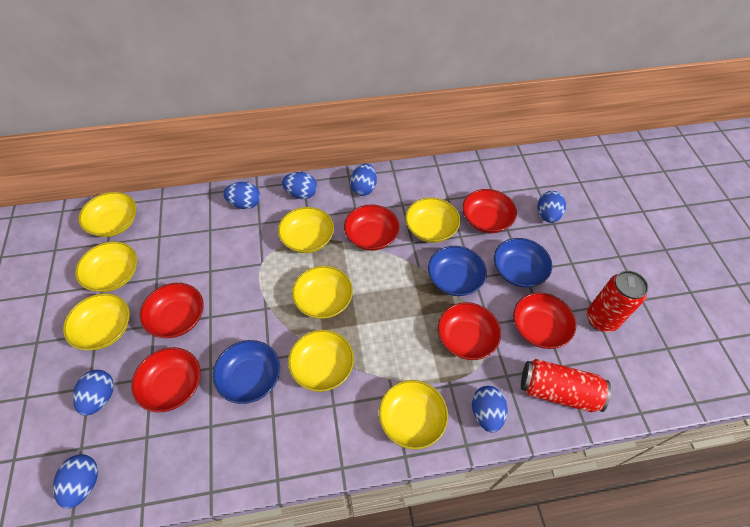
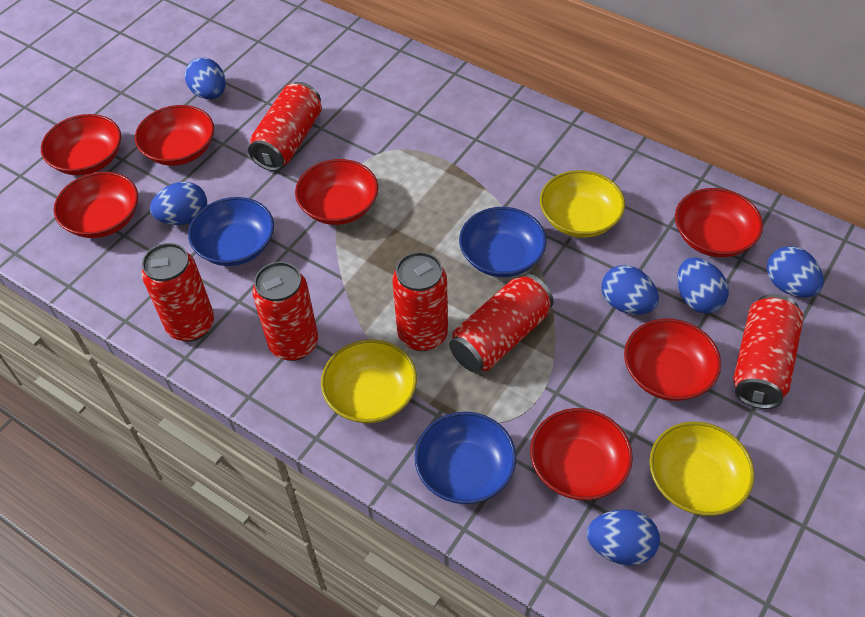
blue egg: 7 -> 6
red bowl: 6 -> 7
red can: 2 -> 6
yellow bowl: 8 -> 3

